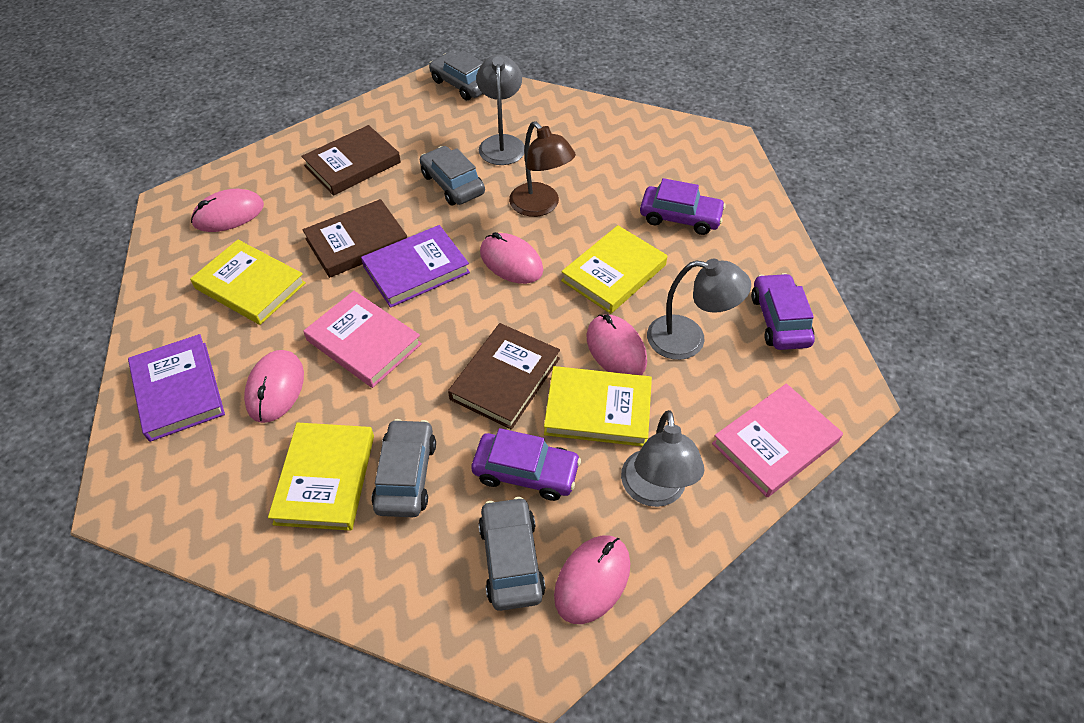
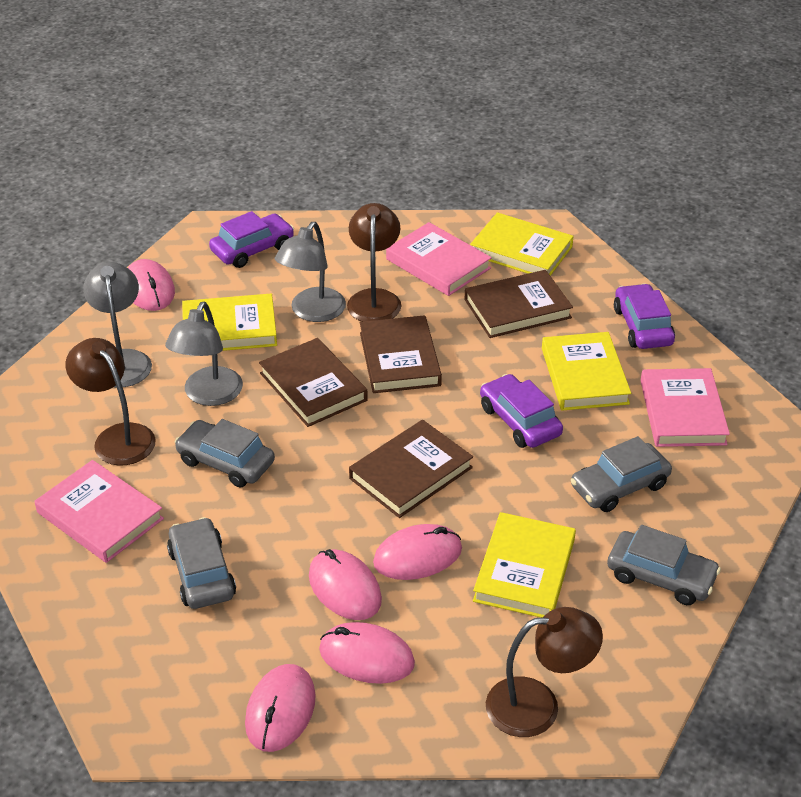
brown book: 3 -> 4
brown lamp: 1 -> 3
pink book: 2 -> 3
purple book: 2 -> 0

